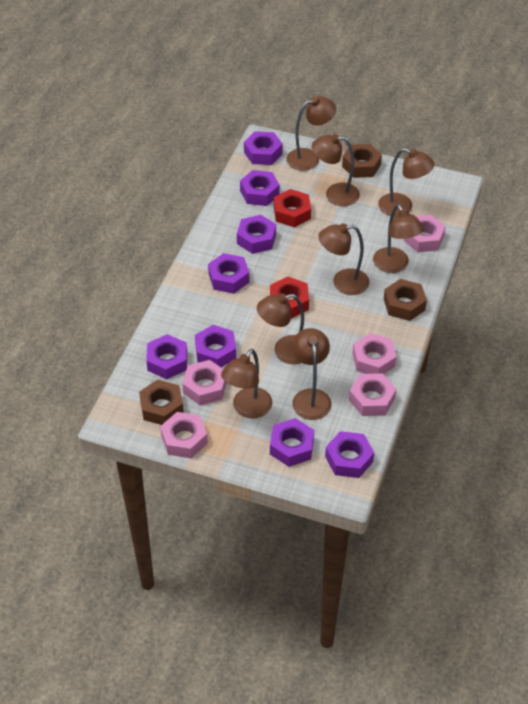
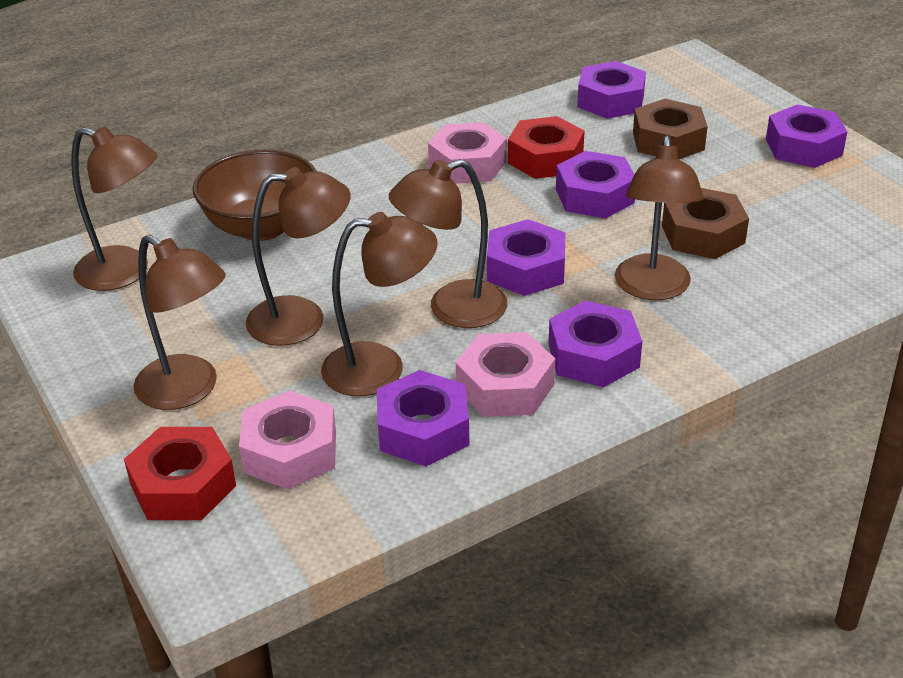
brown bowl: 0 -> 1
brown lamp: 8 -> 6
brown nut: 3 -> 2
pink nut: 5 -> 3
purple nut: 8 -> 6

